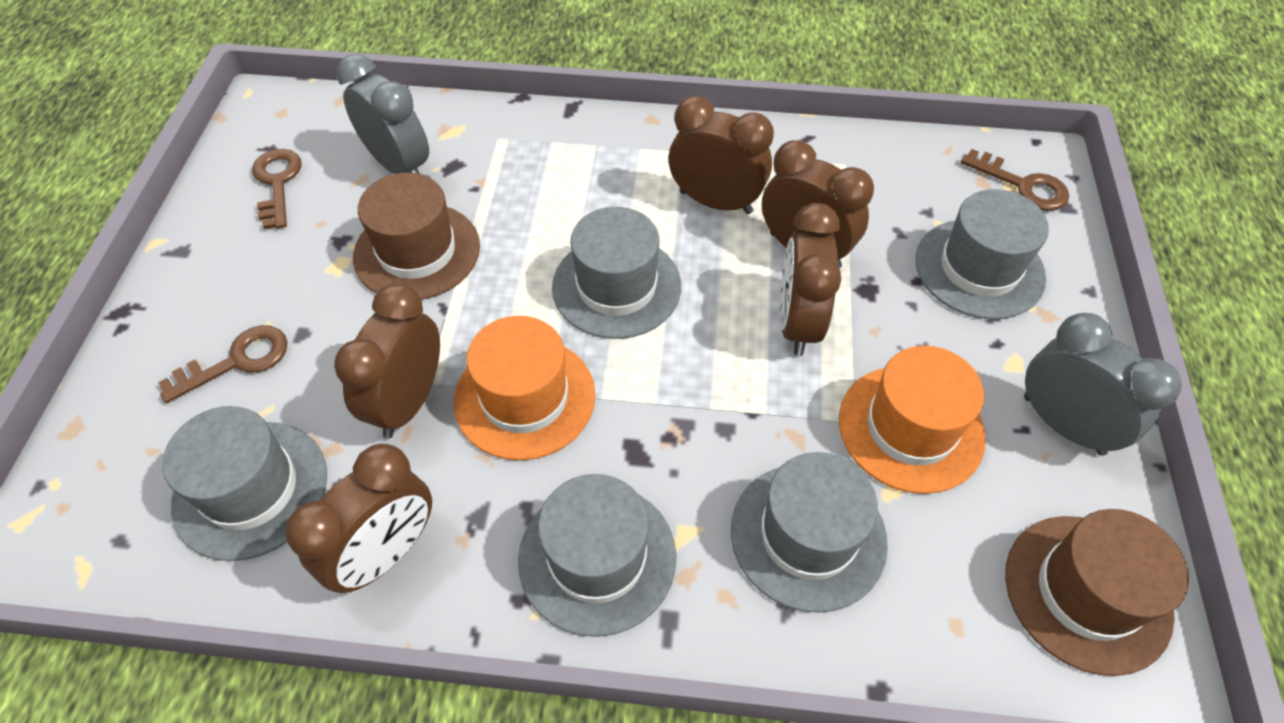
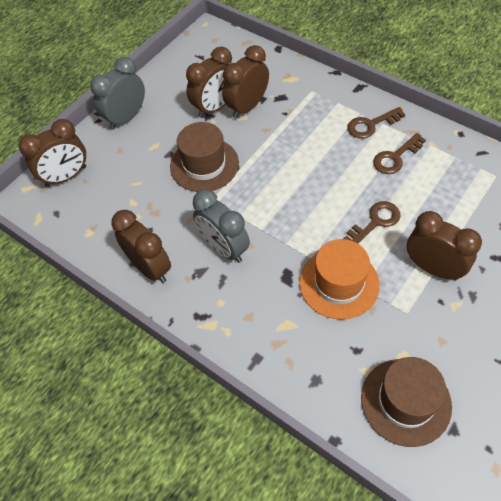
grey hat: 5 -> 0
orange hat: 2 -> 1

